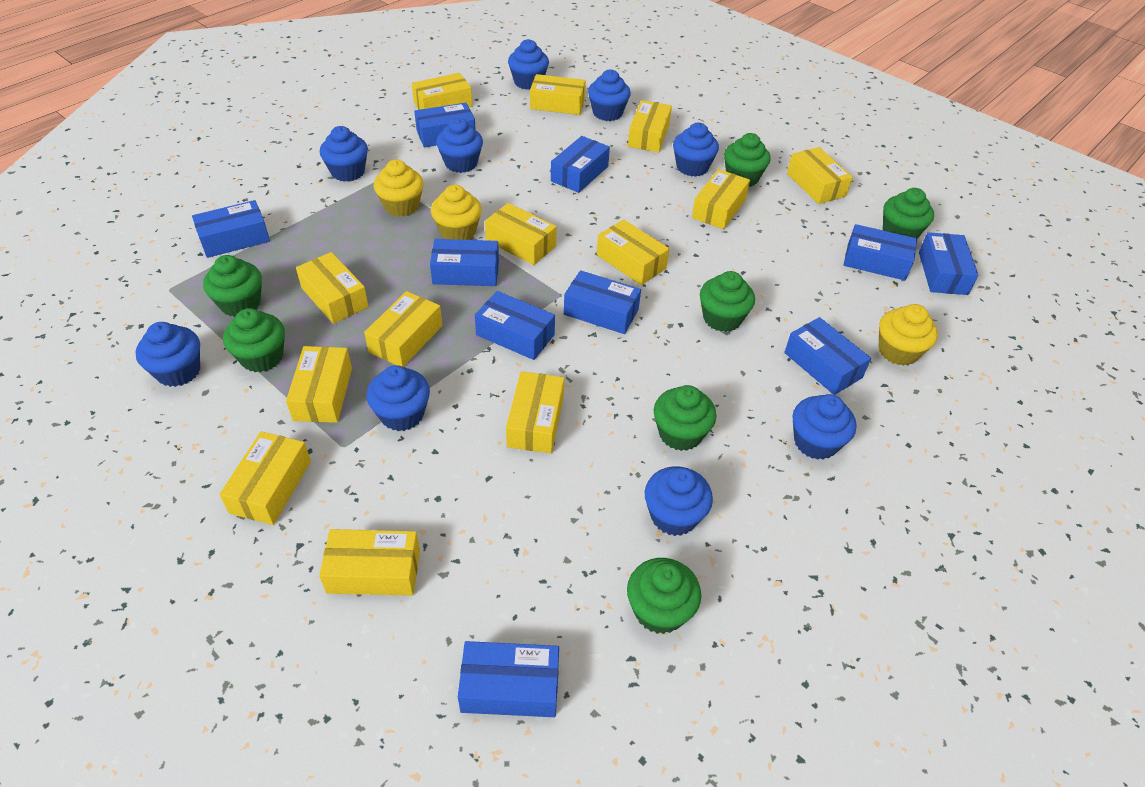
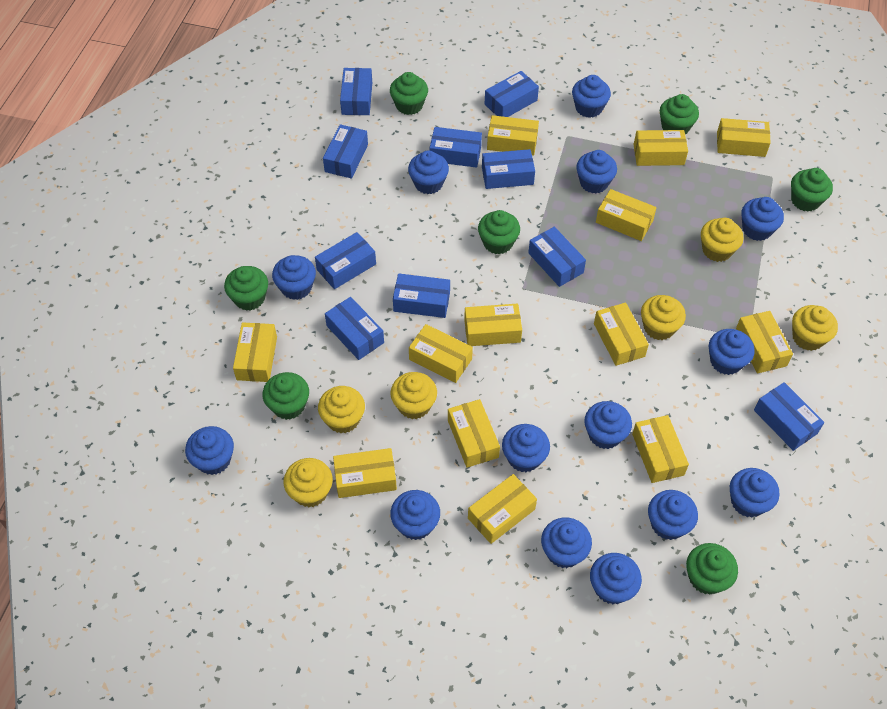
blue cupcake: 9 -> 14
yellow cupcake: 3 -> 6

